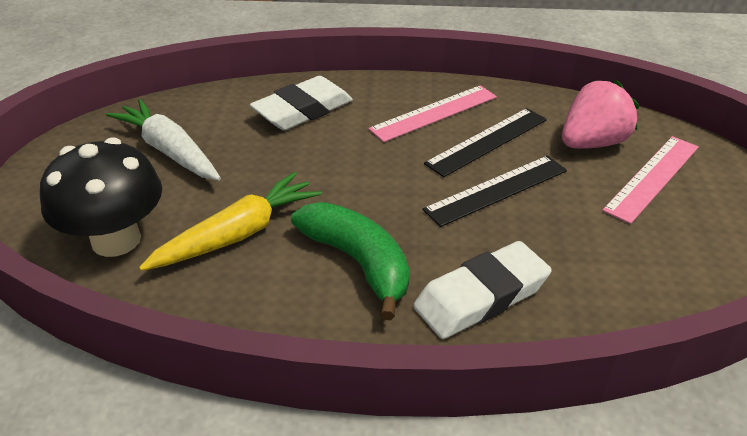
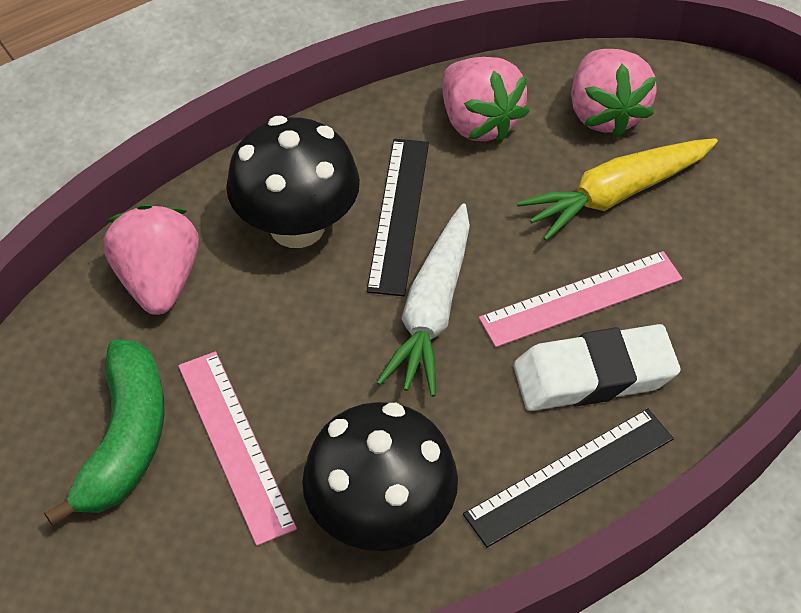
black mushroom: 1 -> 2
pink strawberry: 1 -> 3
white eraser: 2 -> 1

